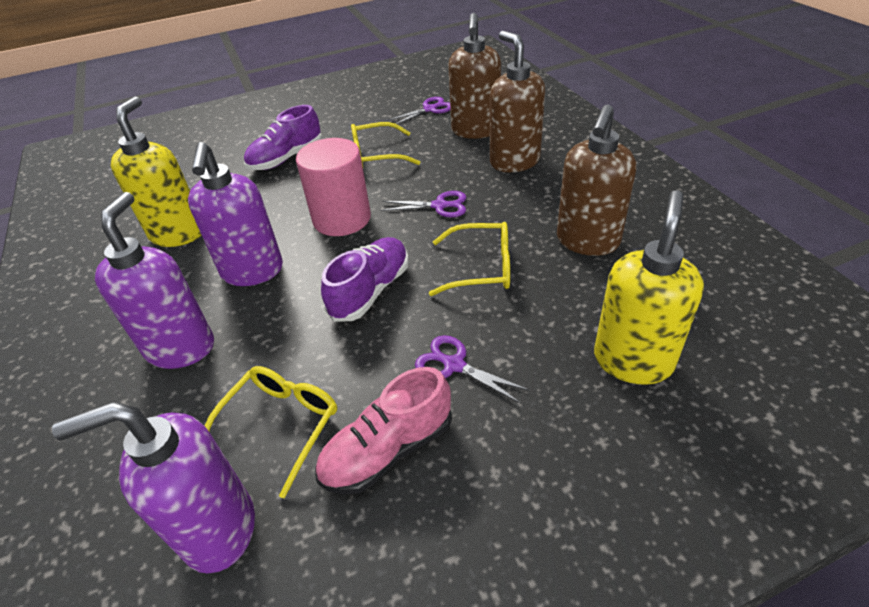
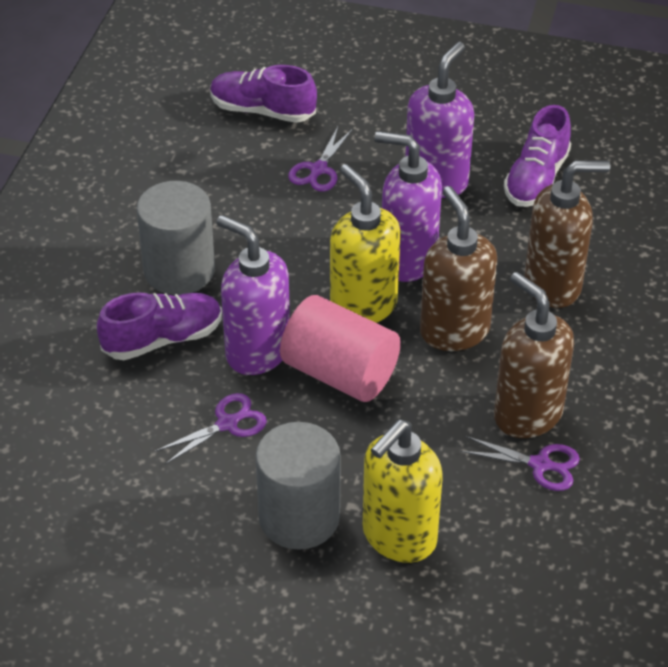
grey cylinder: 0 -> 2
pink shoe: 1 -> 0
purple shoe: 2 -> 3
yellow glasses: 3 -> 0

